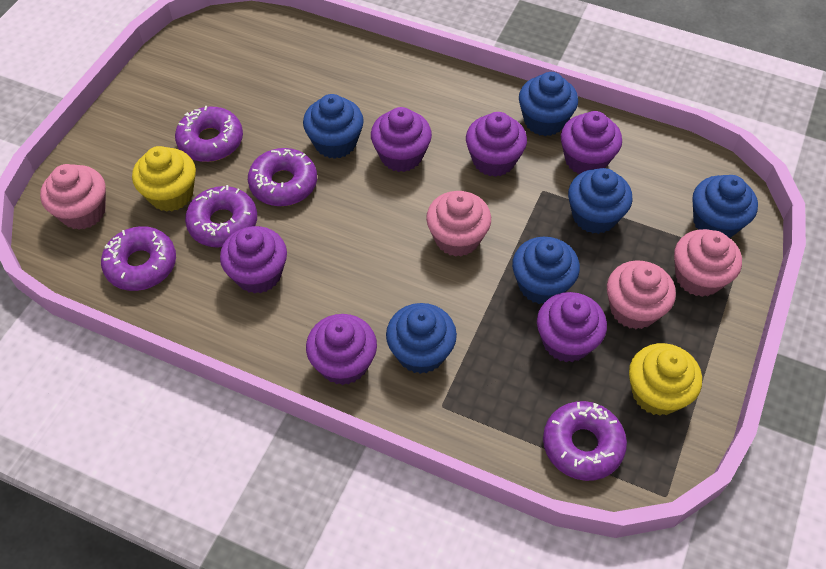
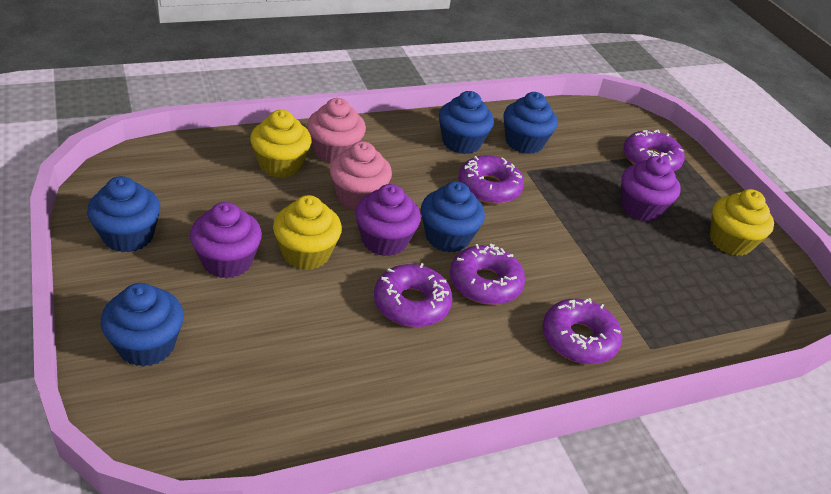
blue cupcake: 6 -> 5
pink cupcake: 4 -> 2
purple cupcake: 6 -> 3
yellow cupcake: 2 -> 3

